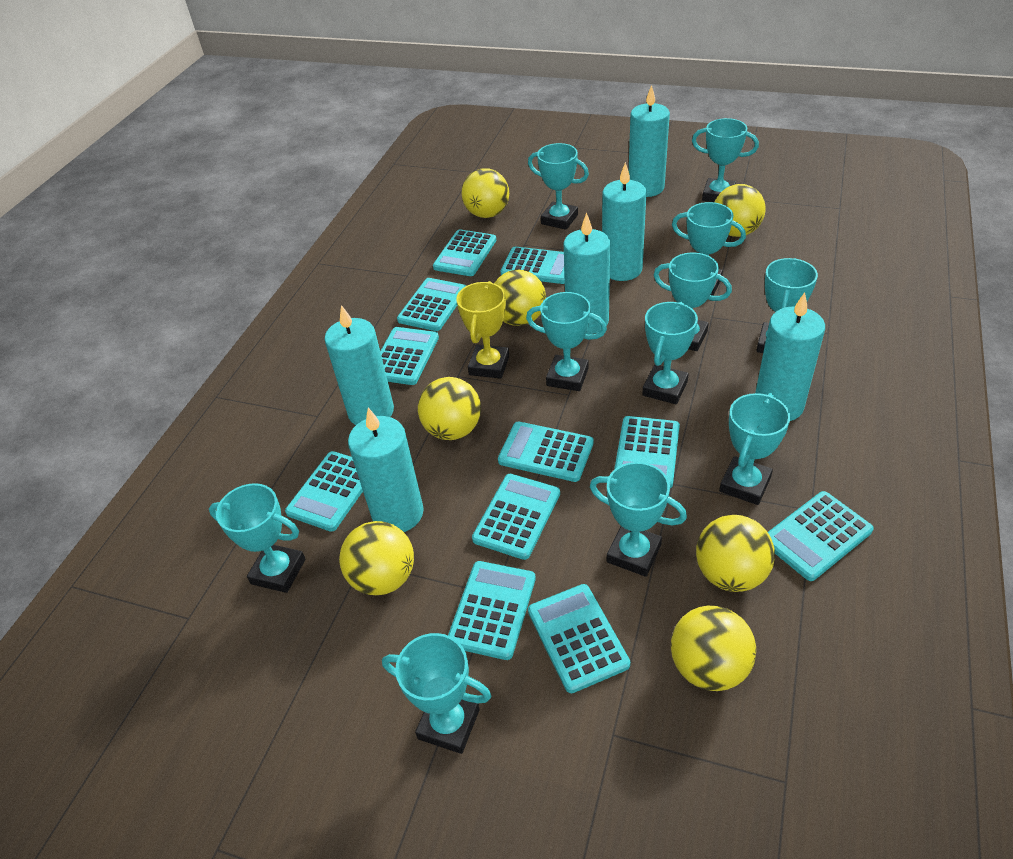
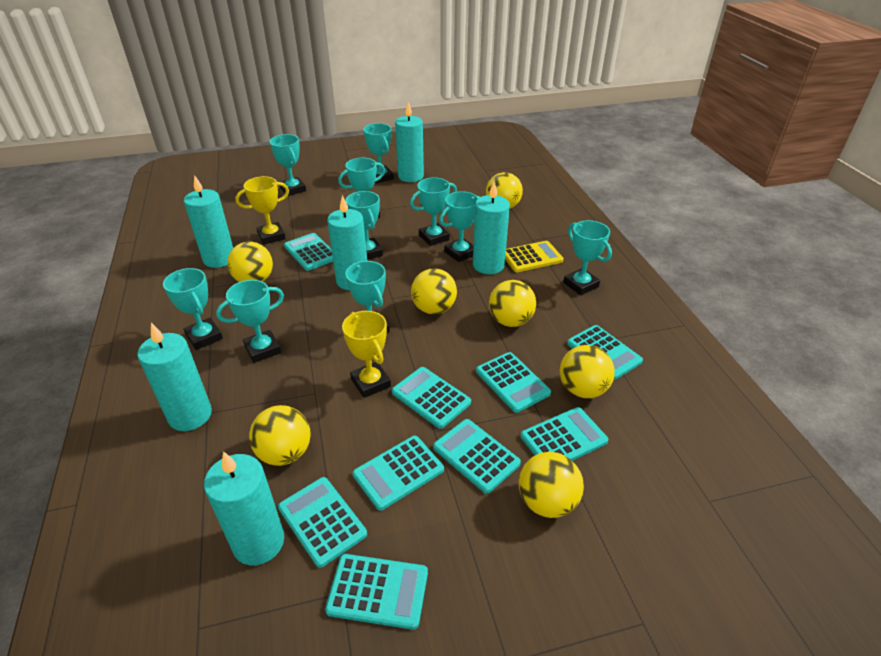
turquoise calculator: 11 -> 9
turquoise trophy: 11 -> 10
yellow calculator: 0 -> 1
yellow trophy: 1 -> 2

